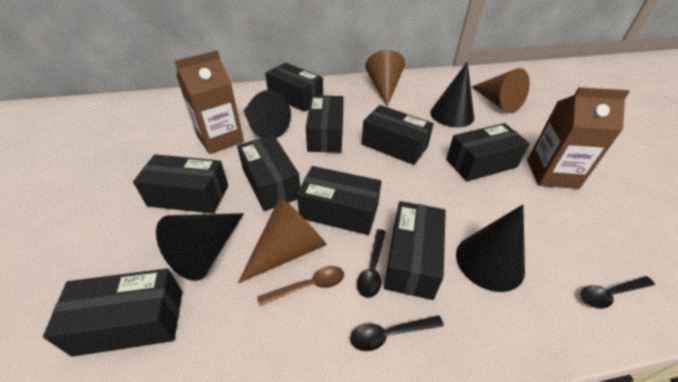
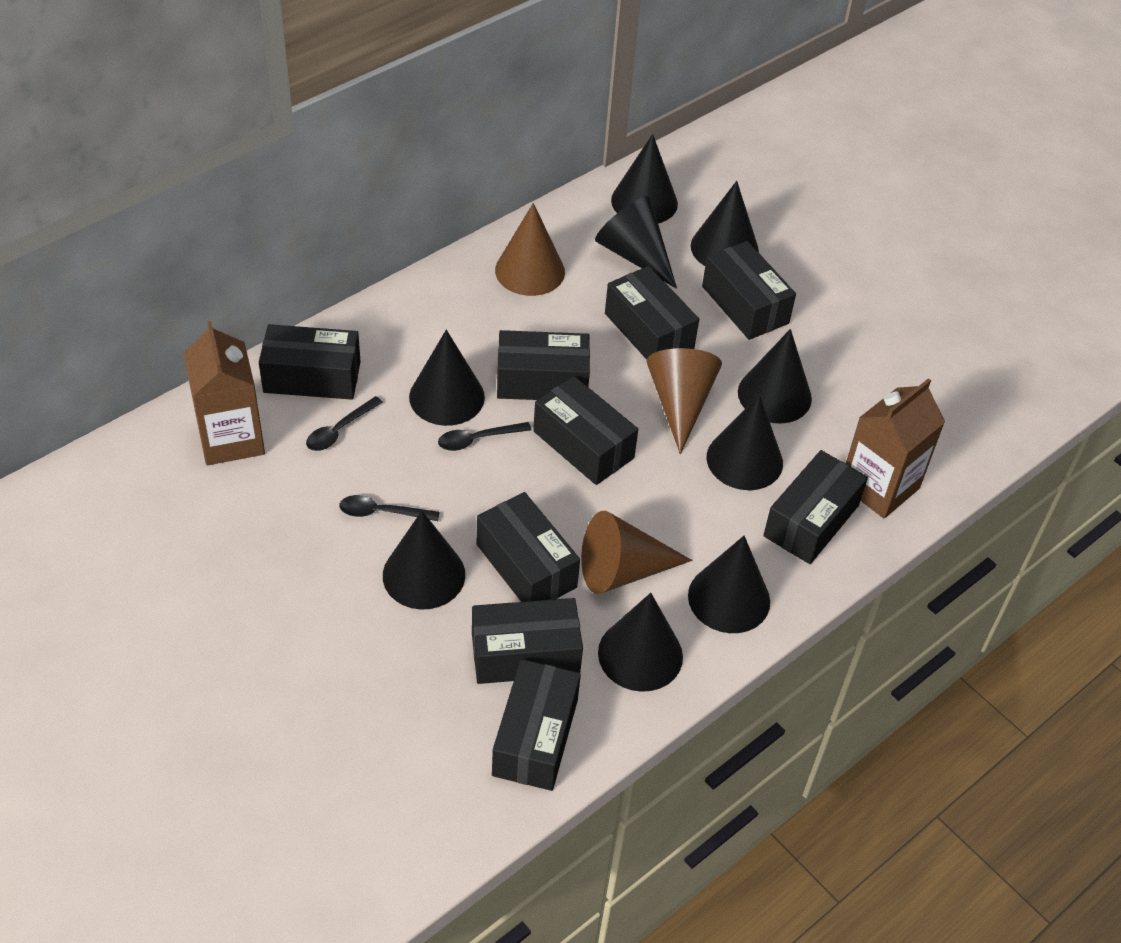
black cone: 4 -> 9
brown spoon: 1 -> 0

